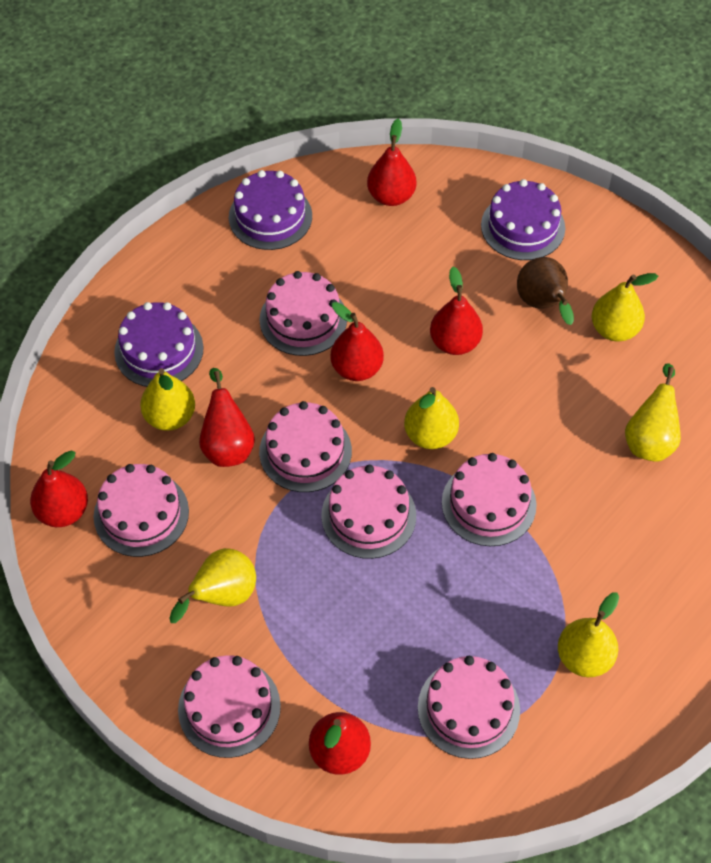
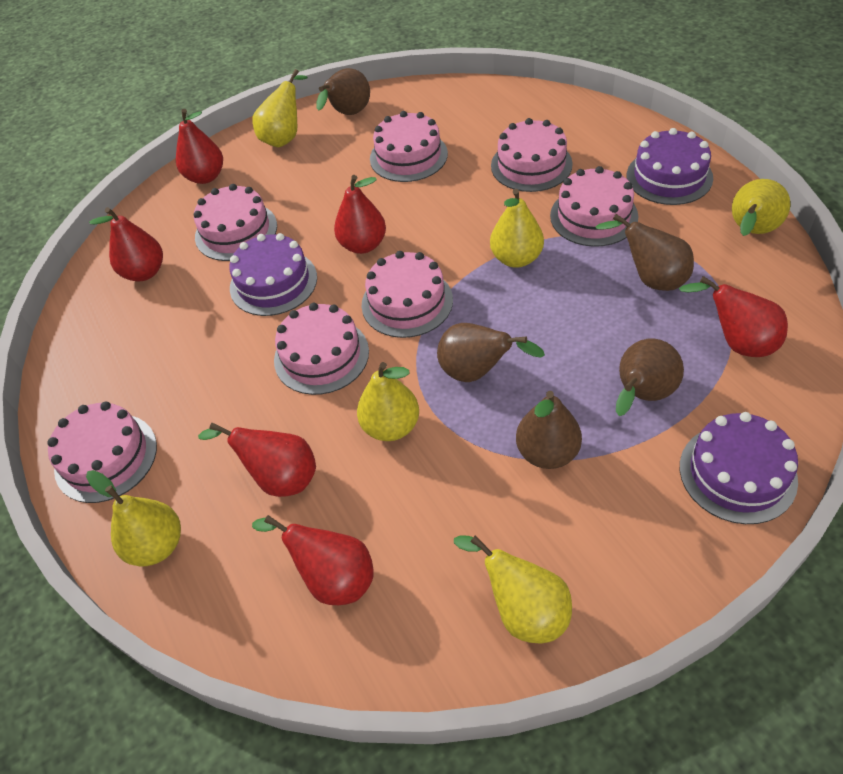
brown pear: 1 -> 5

